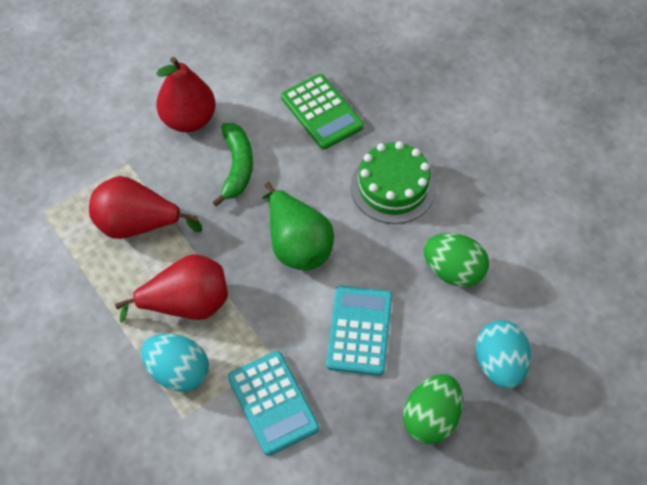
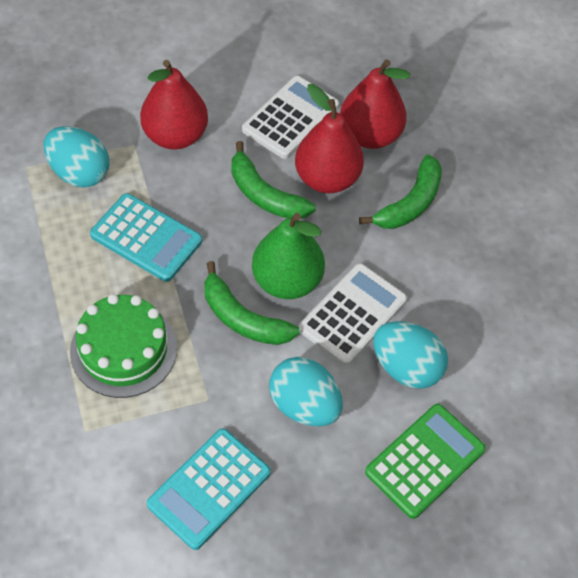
green banana: 1 -> 3
green egg: 2 -> 0
turquoise egg: 2 -> 3
white calculator: 0 -> 2

